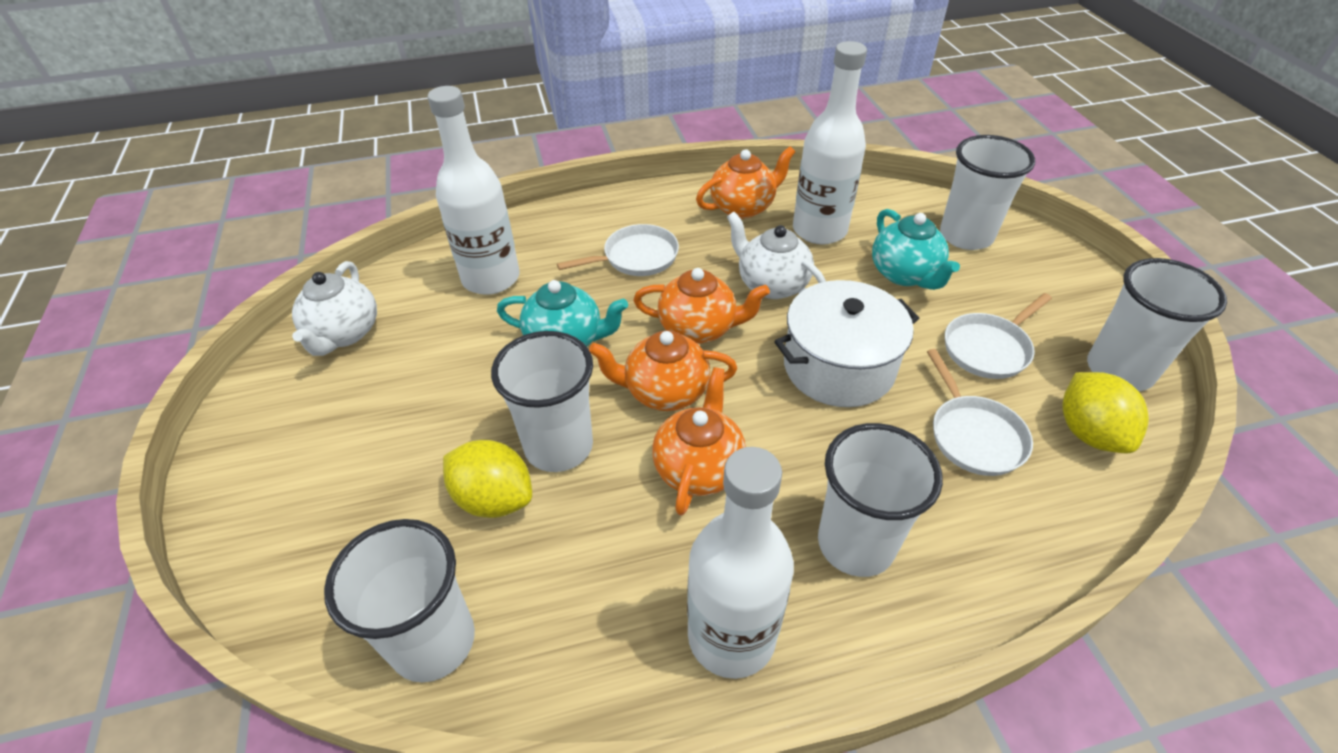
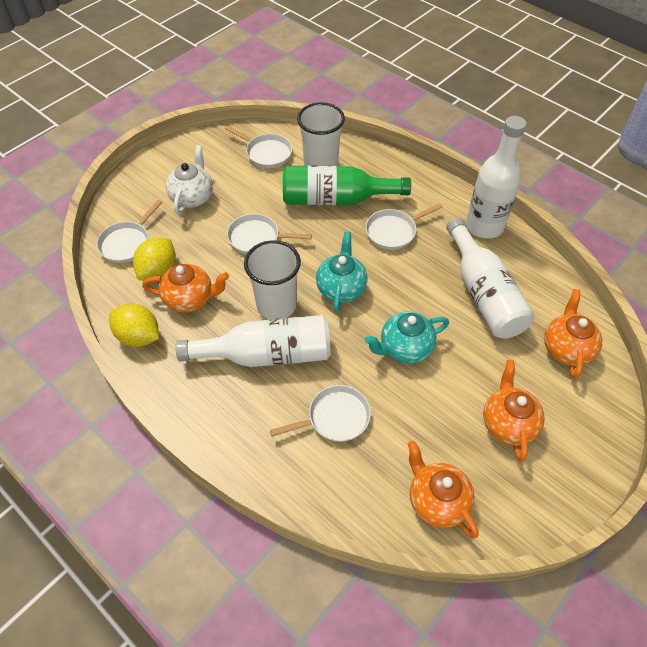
green bottle: 0 -> 1
white cup: 5 -> 2
white pan: 3 -> 5
white pot: 1 -> 0
white teapot: 2 -> 1

